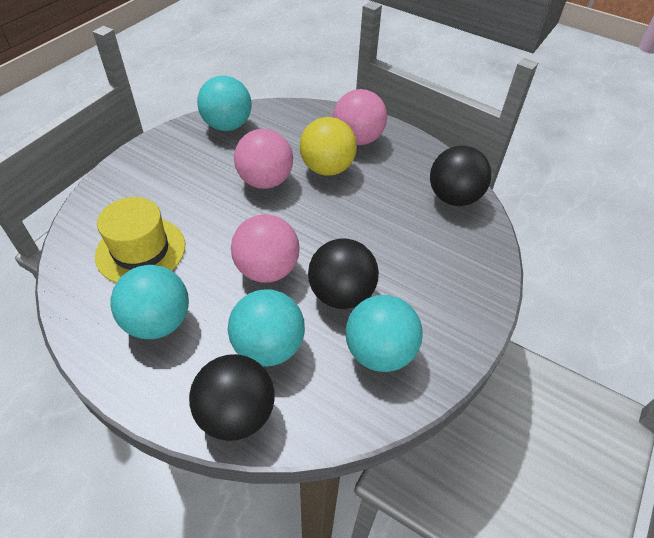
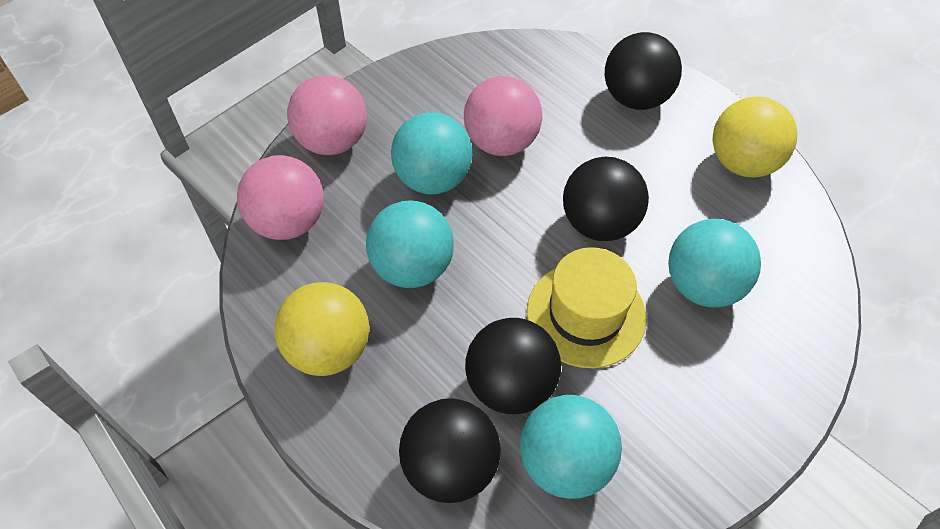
black ball: 3 -> 4
yellow ball: 1 -> 2

